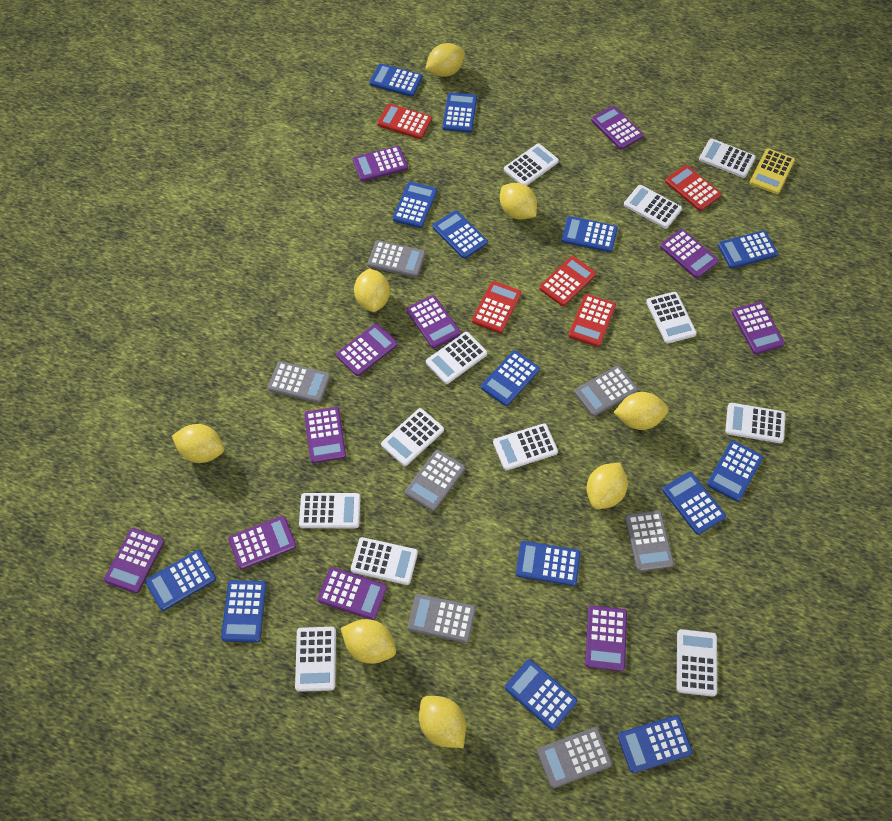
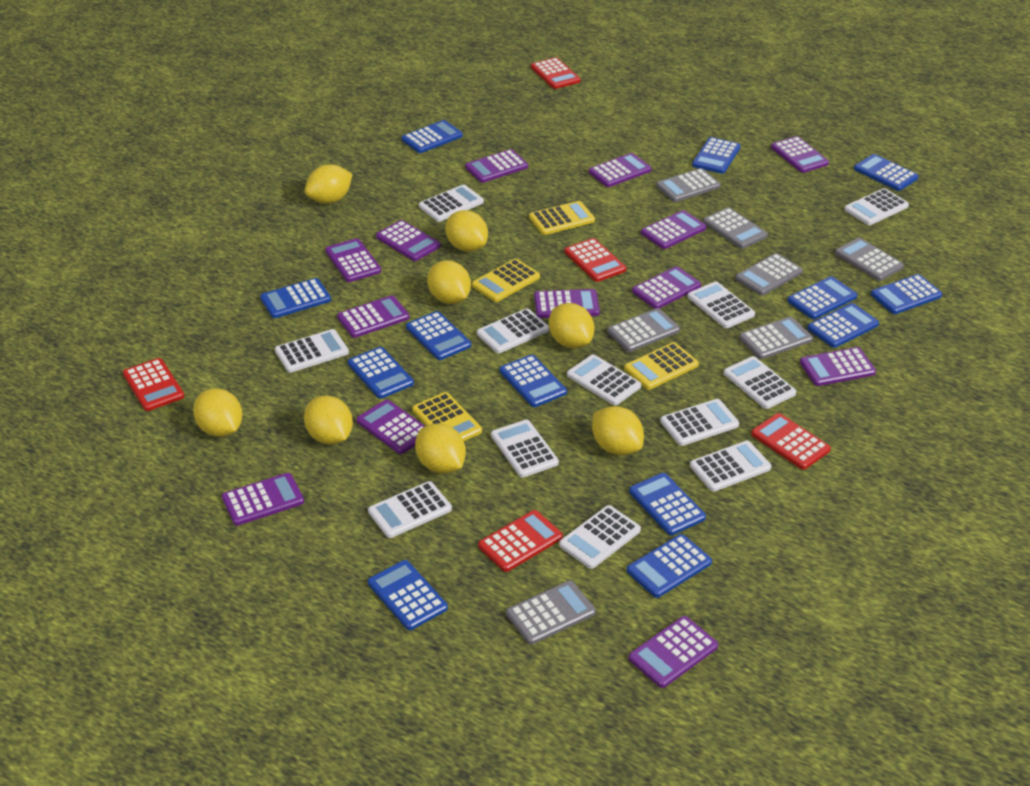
blue calculator: 14 -> 13
purple calculator: 11 -> 13
yellow calculator: 1 -> 4

